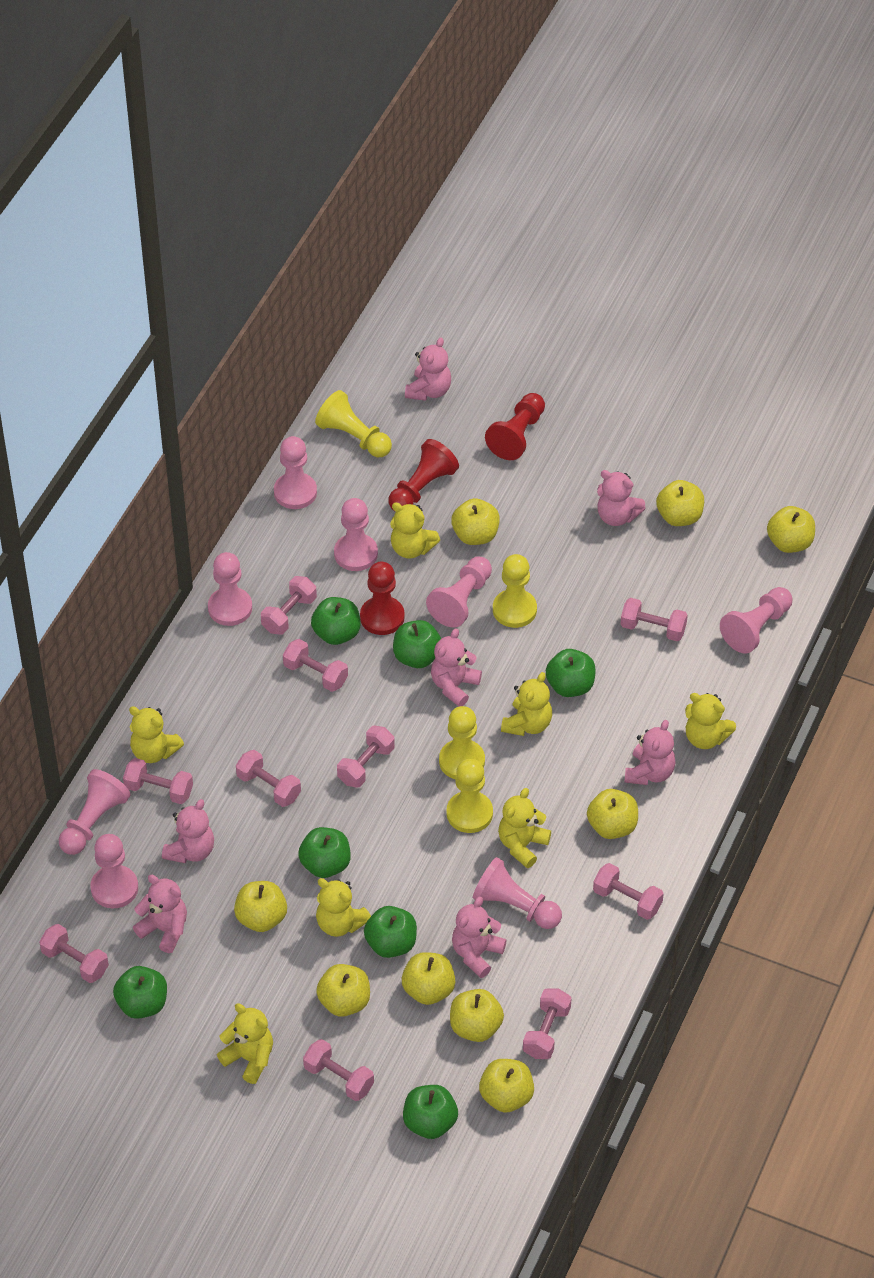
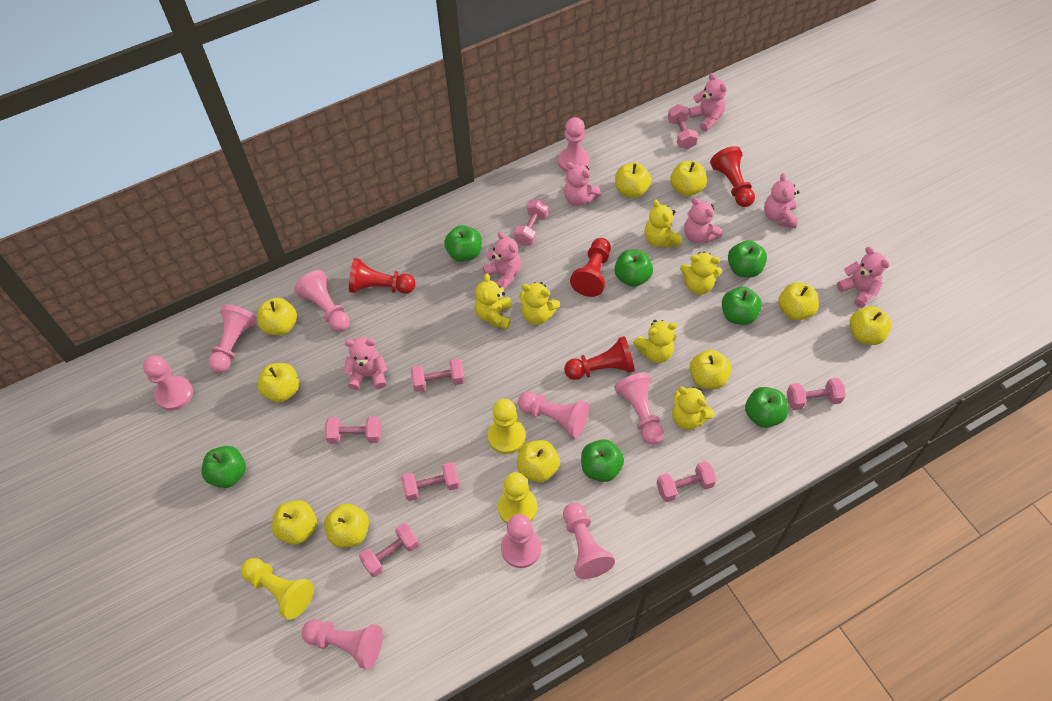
pink dumbbell: 10 -> 8
pink pawn: 8 -> 9
red pawn: 3 -> 4
yellow apple: 9 -> 10
yellow pawn: 4 -> 3
yellow teddy bear: 7 -> 6

